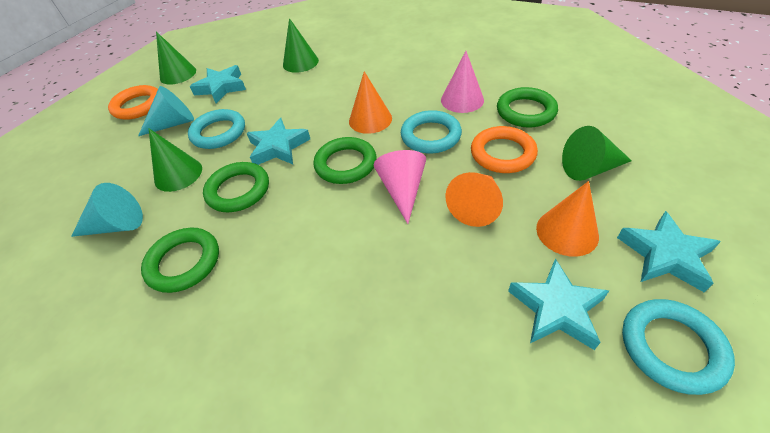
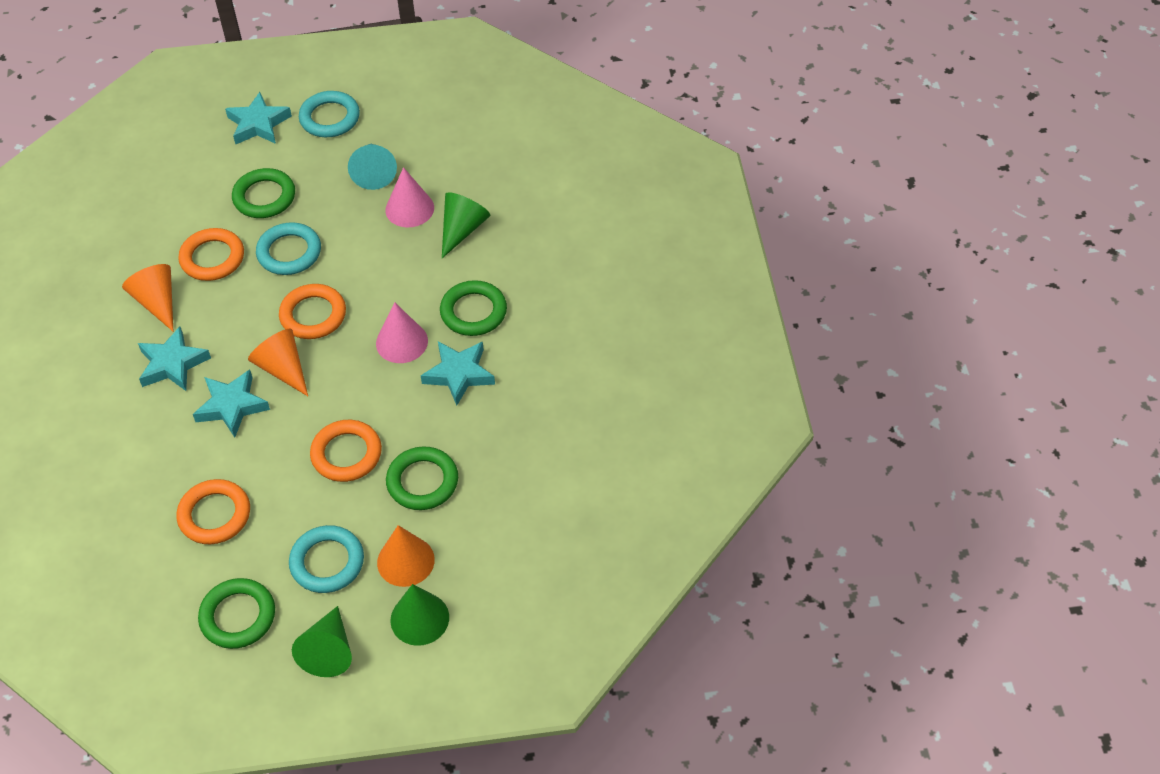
green cone: 4 -> 3
orange ring: 2 -> 4
turquoise cone: 2 -> 1

